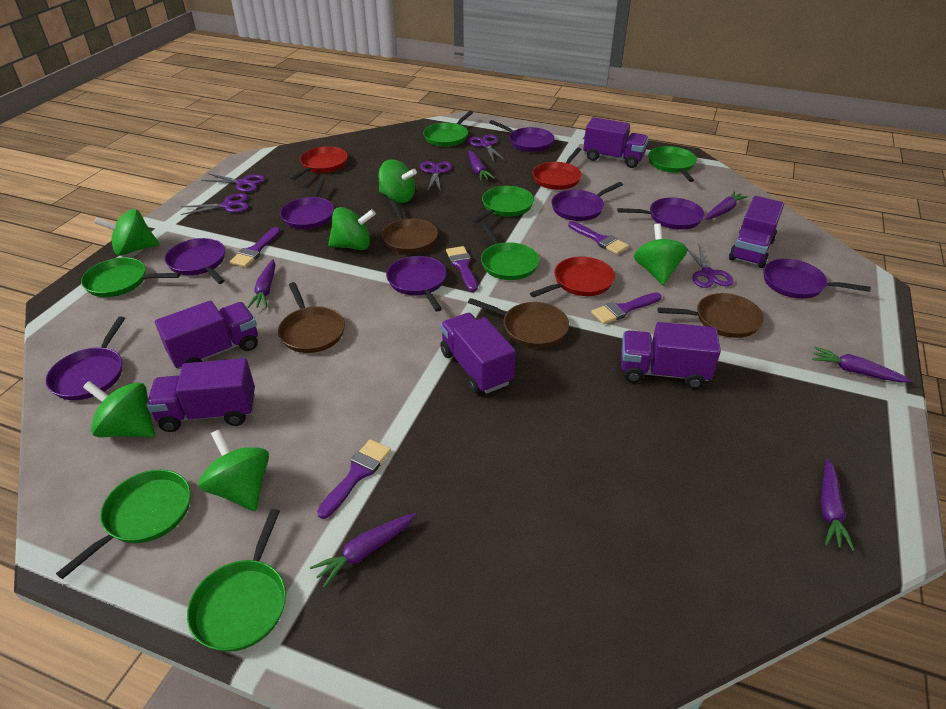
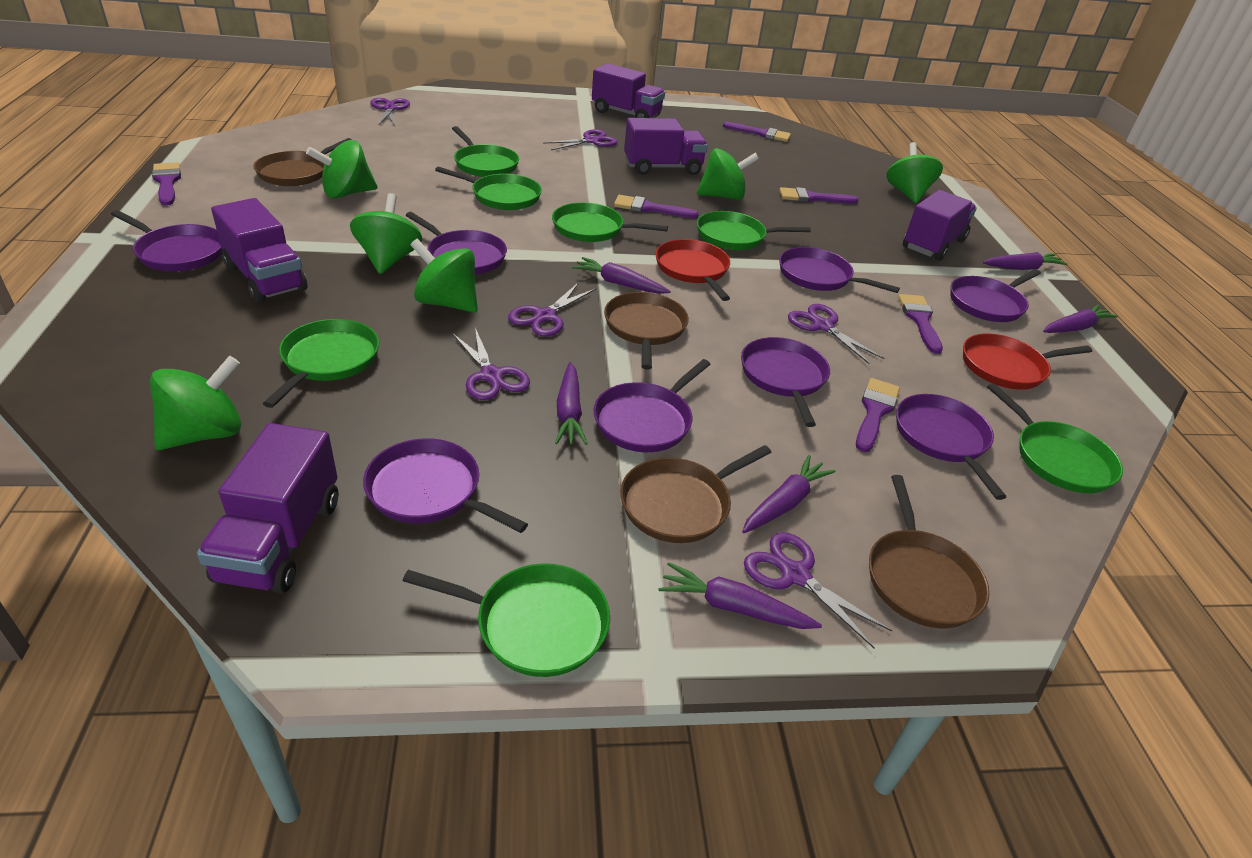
purple brush: 5 -> 6
purple scissors: 5 -> 6
purple truck: 6 -> 5
red pan: 3 -> 2

